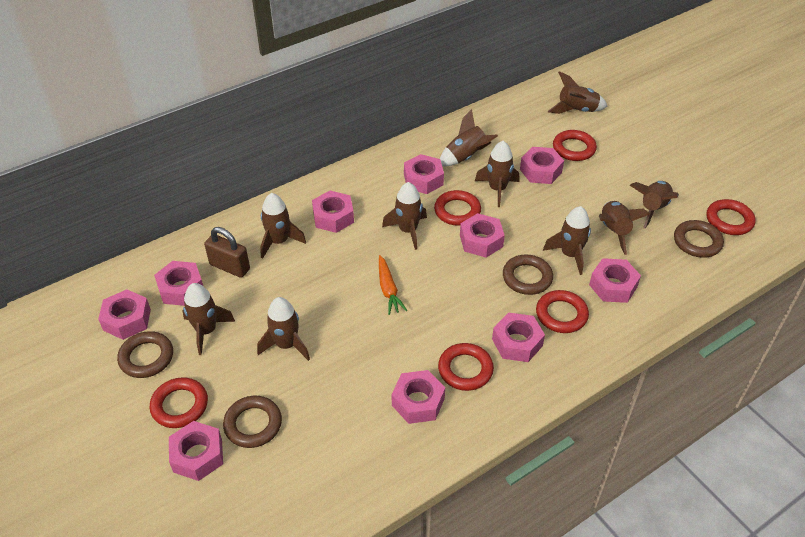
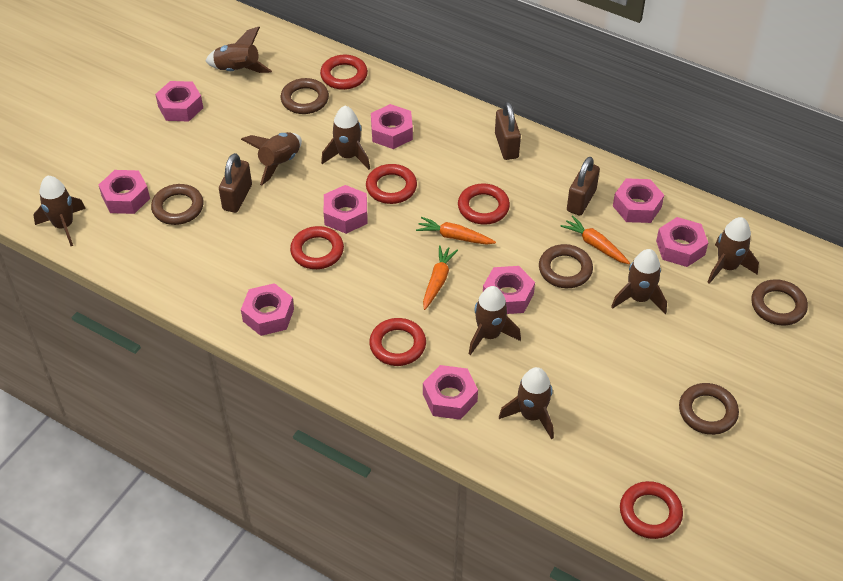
brown padlock: 1 -> 3
brown ring: 4 -> 5
brown rocket: 10 -> 8
orange carrot: 1 -> 3
pink nut: 10 -> 9

